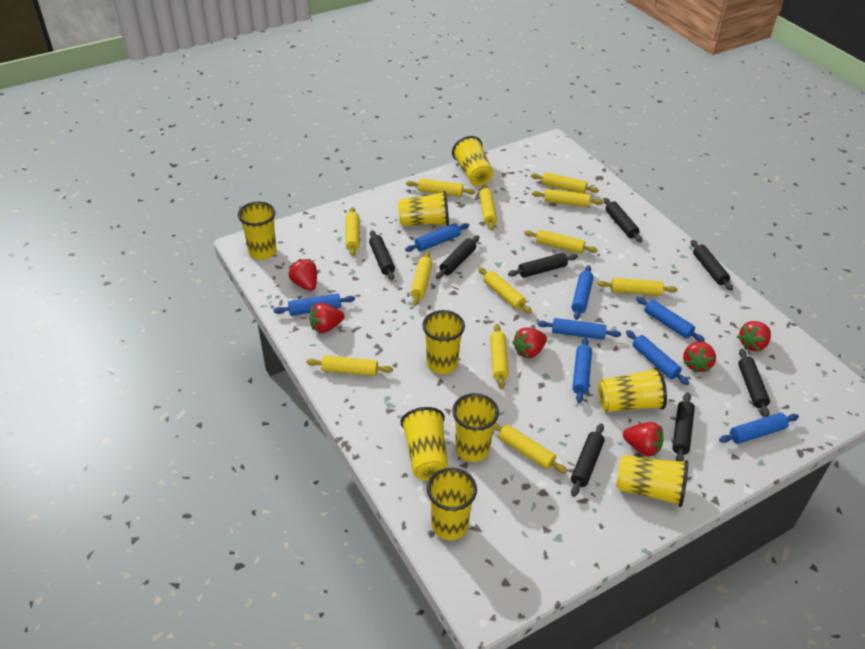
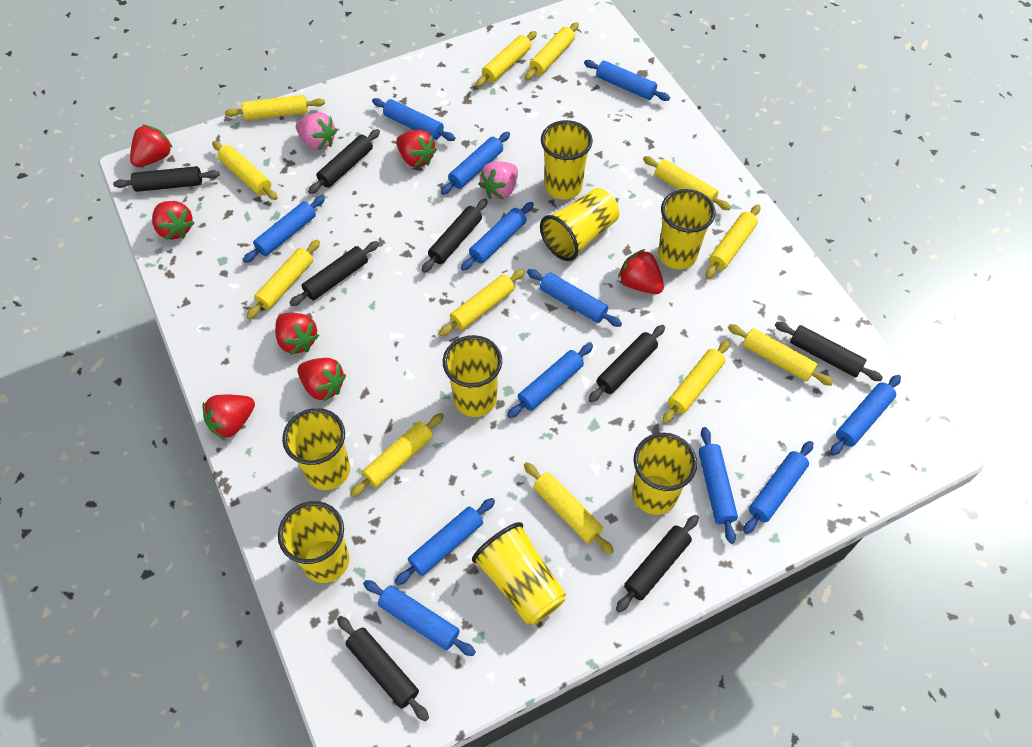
blue rolling pin: 8 -> 12
pink strawberry: 0 -> 2
red strawberry: 6 -> 7
yellow cup: 9 -> 8

